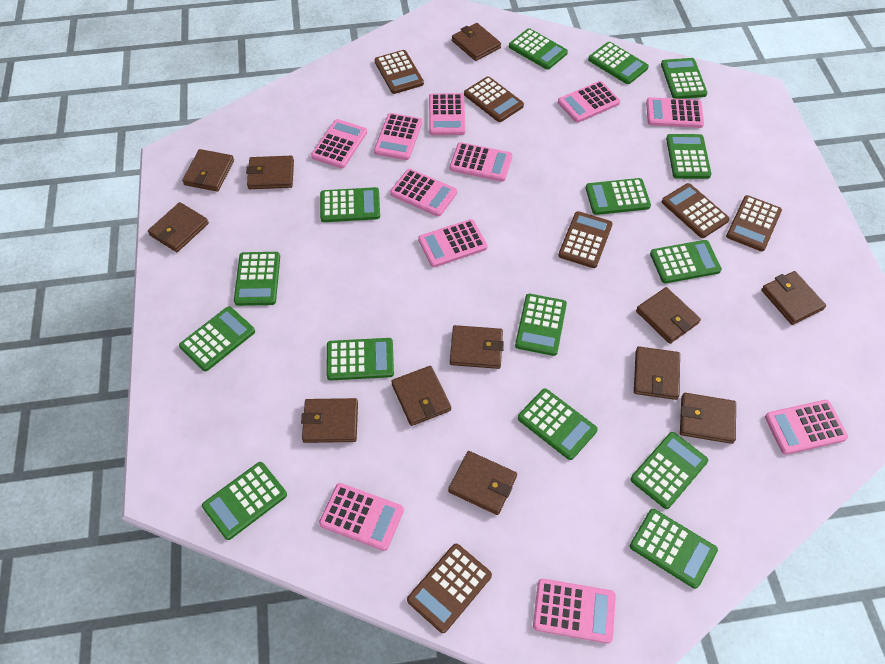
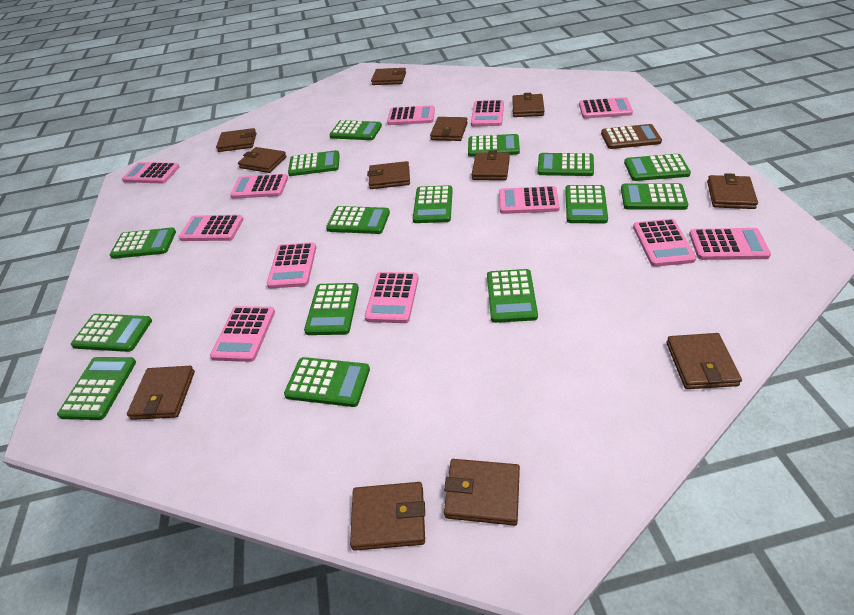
brown calculator: 6 -> 1
pink calculator: 11 -> 12

